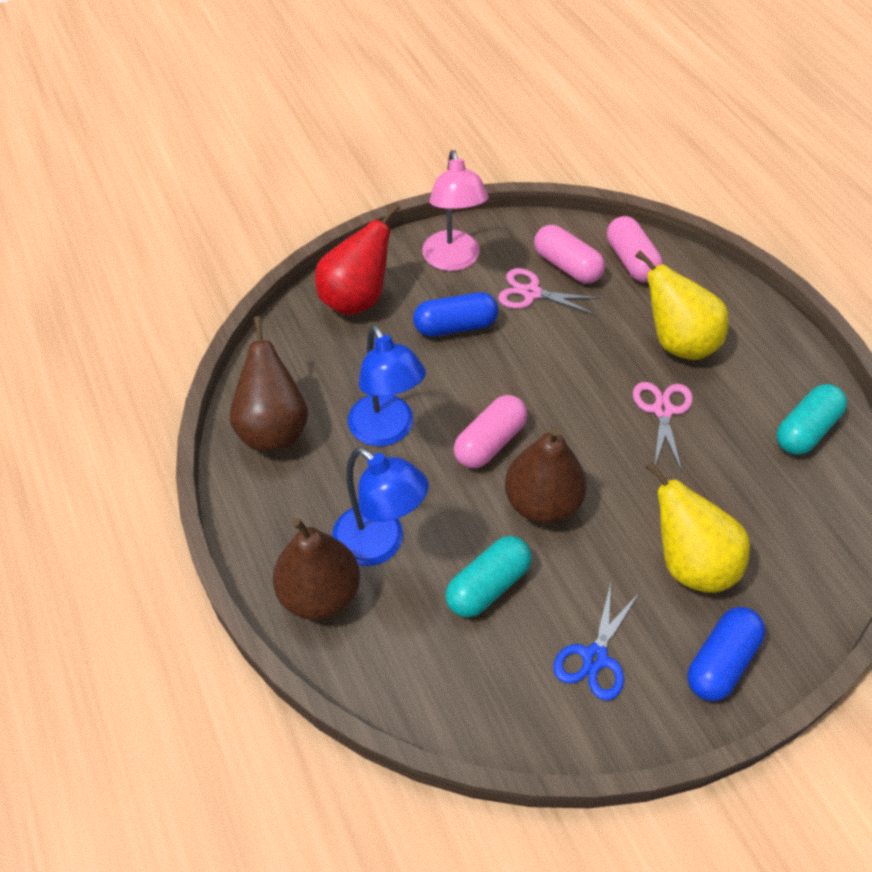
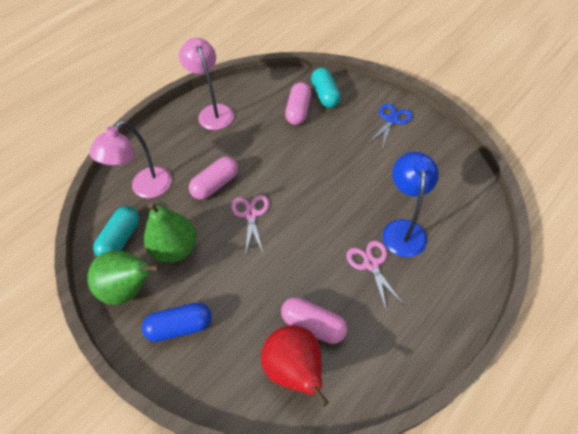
blue capsule: 2 -> 1
blue lamp: 2 -> 1
brown pear: 3 -> 0
green pear: 0 -> 2
pink lamp: 1 -> 2
yellow pear: 2 -> 0

